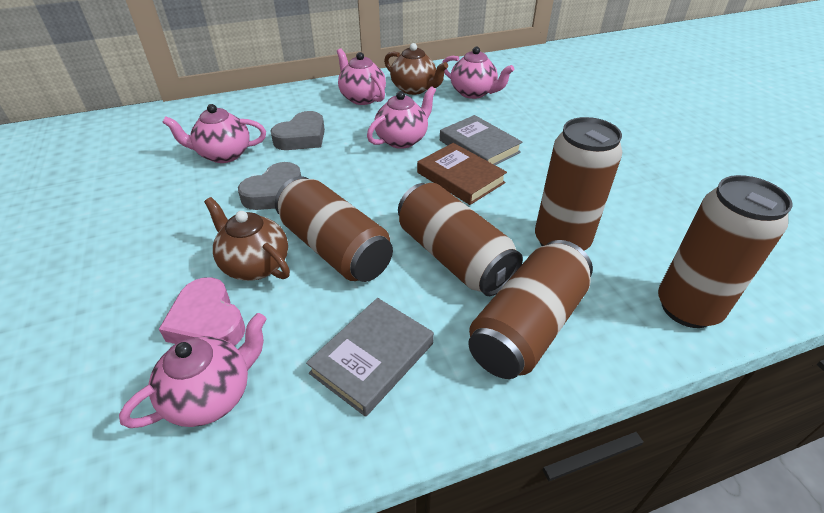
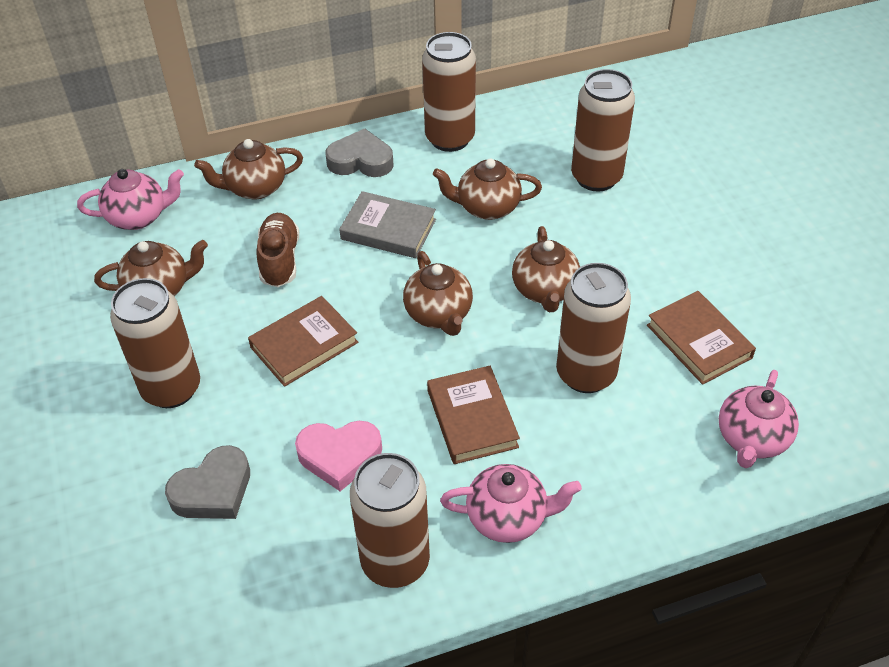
brown book: 1 -> 3
brown shoe: 0 -> 1
brown teapot: 2 -> 5
grey book: 2 -> 1
pink teapot: 5 -> 3

